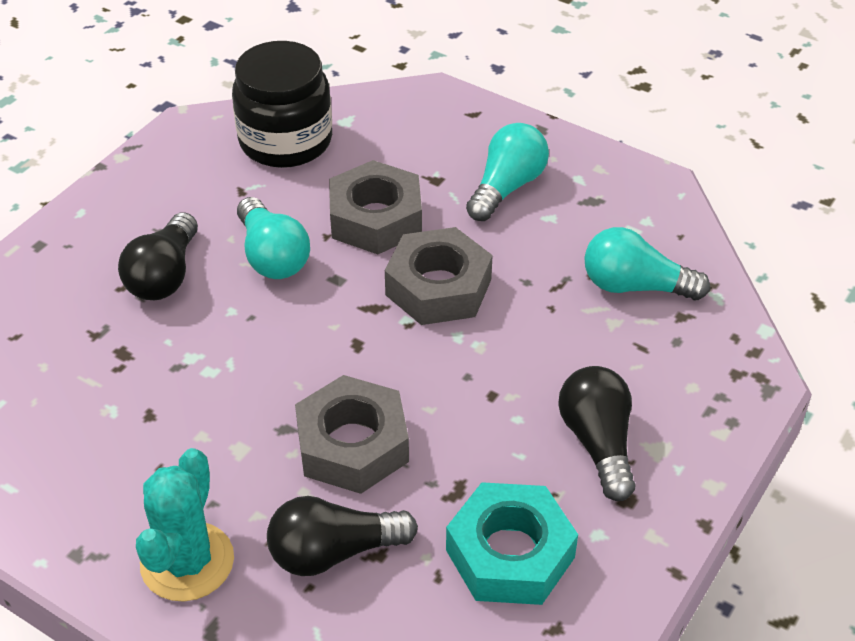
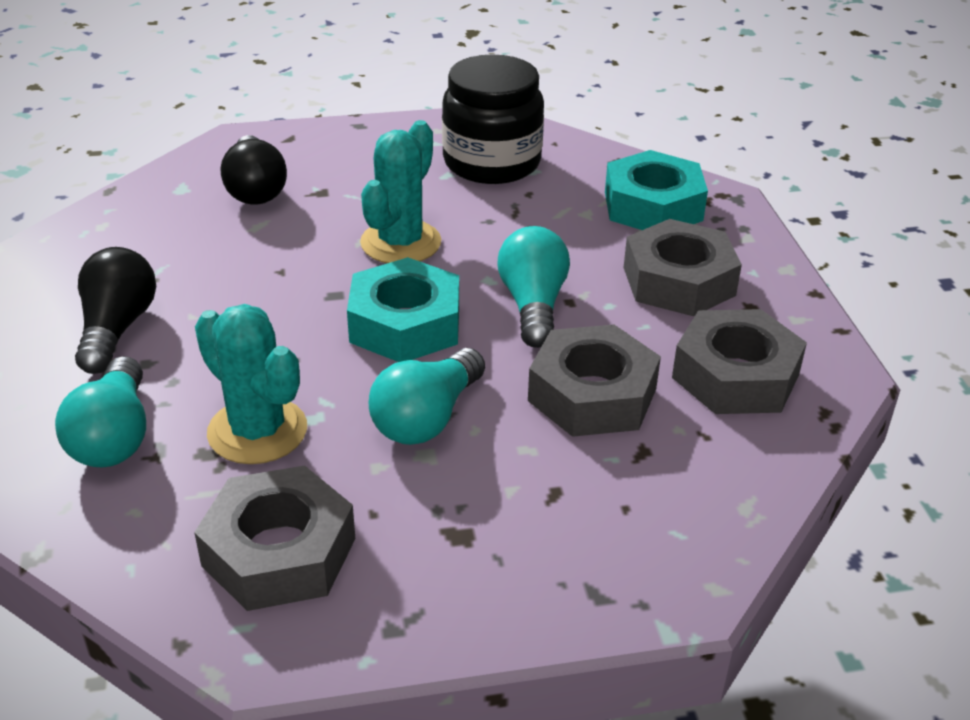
black light bulb: 3 -> 2
grey nut: 3 -> 4
turquoise cactus: 1 -> 2
turquoise nut: 1 -> 2

